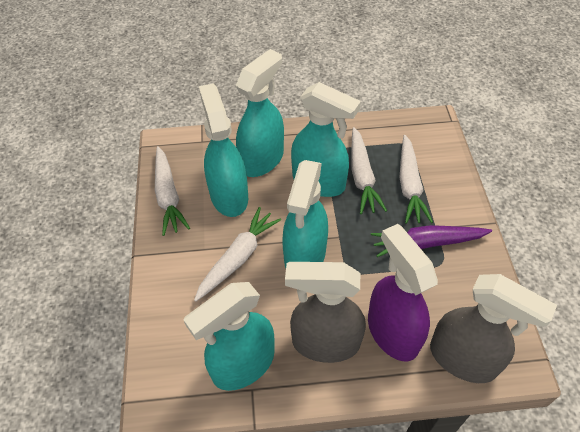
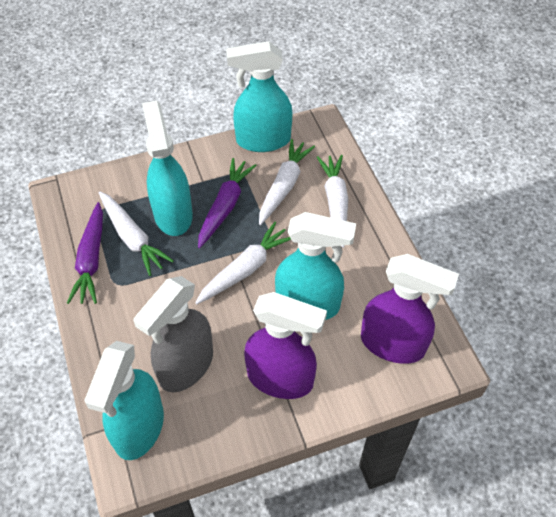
grey spray bottle: 2 -> 1
purple carrot: 1 -> 2
purple spray bottle: 1 -> 2
turquoise spray bottle: 5 -> 4

